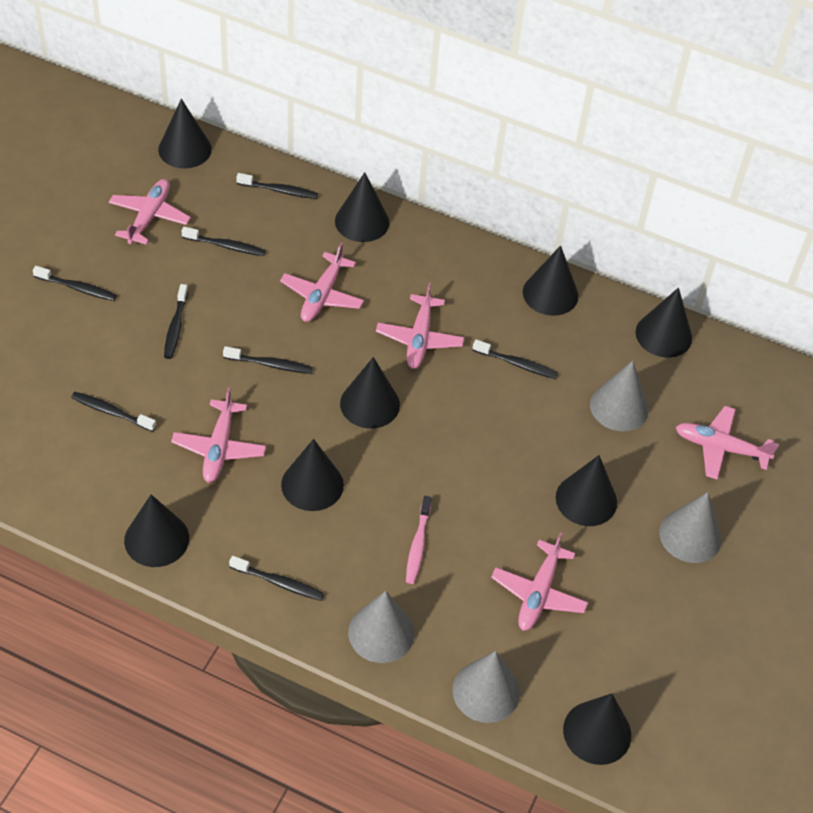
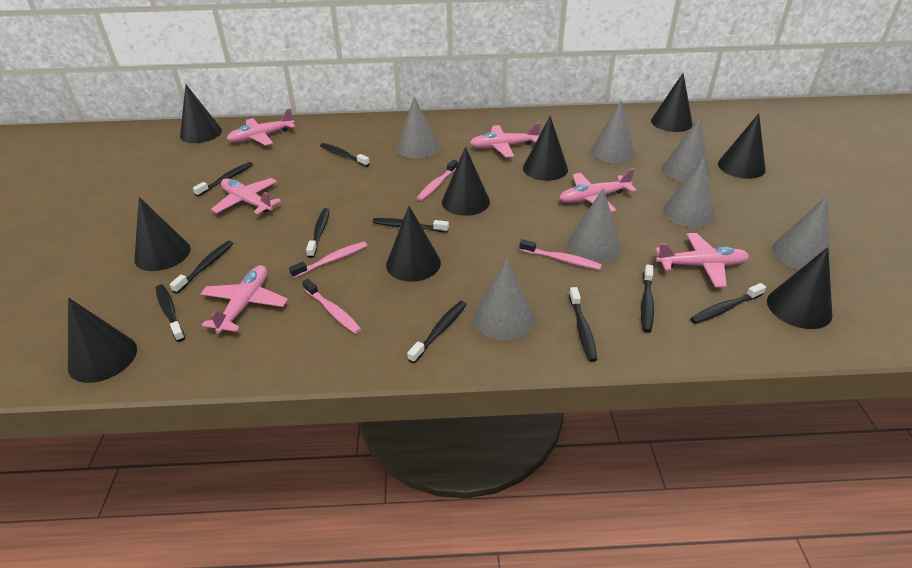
black toothbrush: 8 -> 10
grey cone: 4 -> 7
pink toothbrush: 1 -> 4

